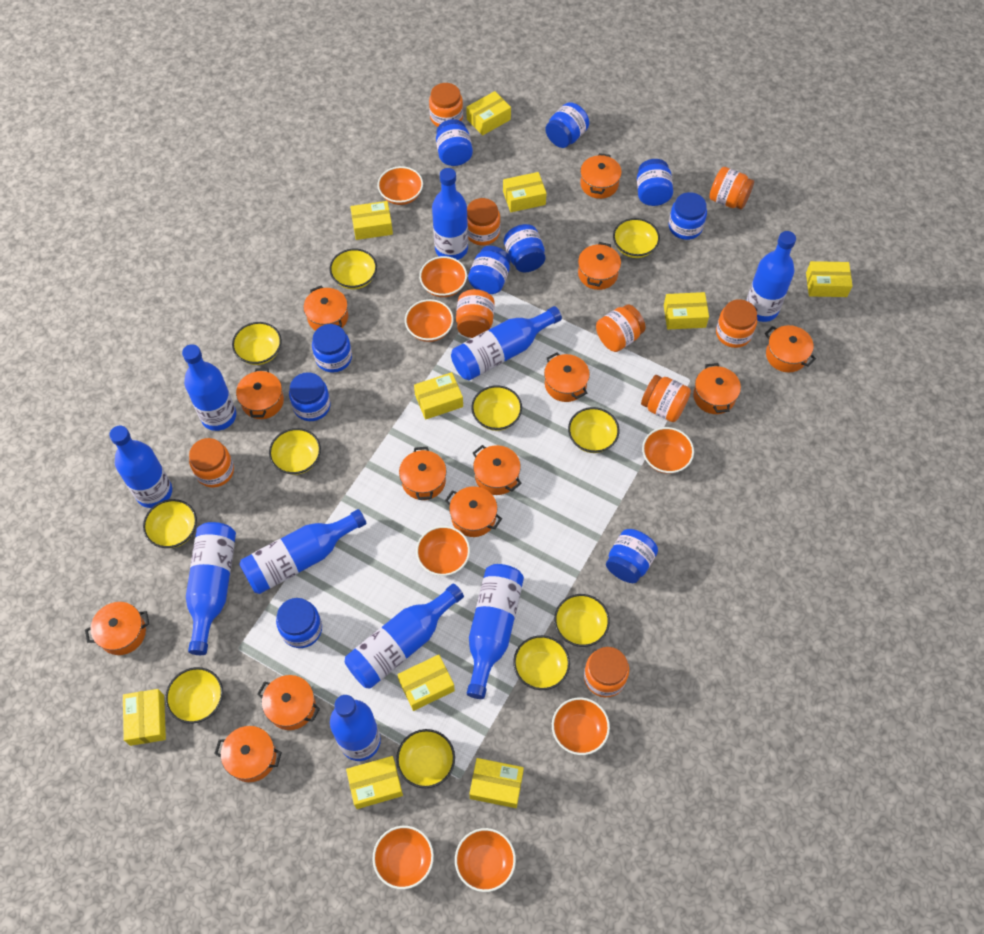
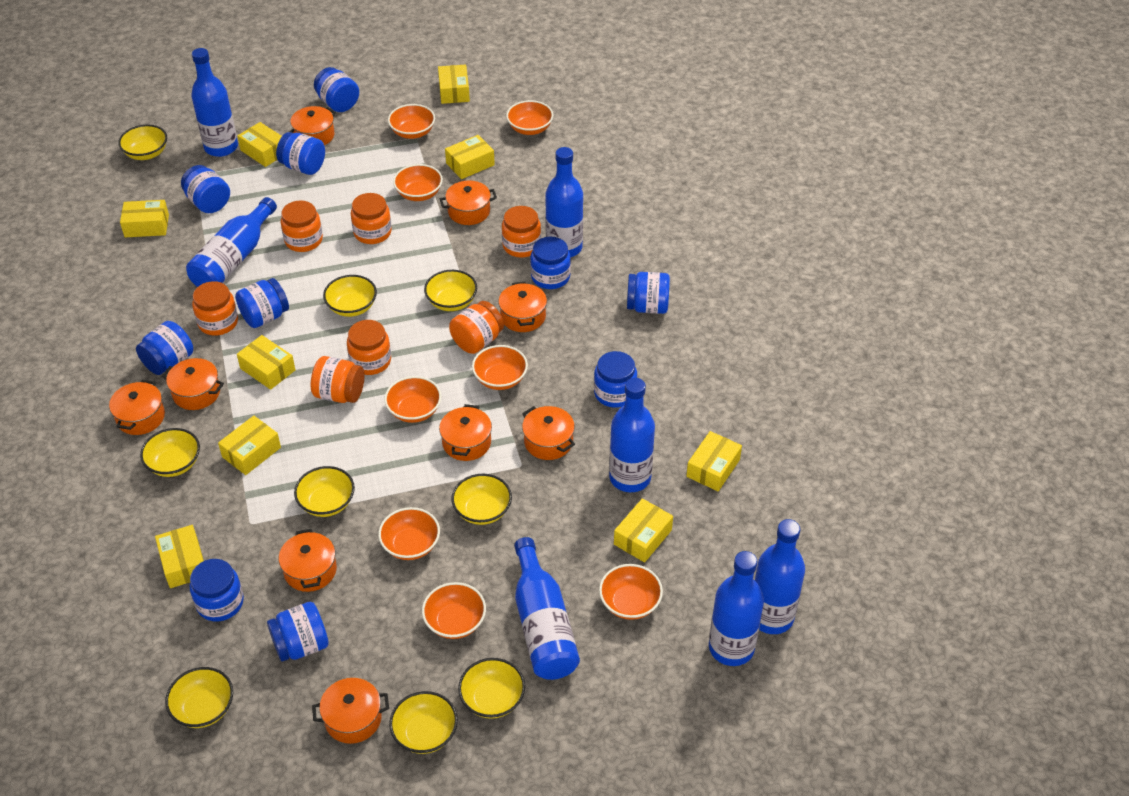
blue bottle: 10 -> 7
orange jar: 9 -> 7
orange pot: 13 -> 9
yellow bowl: 11 -> 9
yellow box: 10 -> 9

